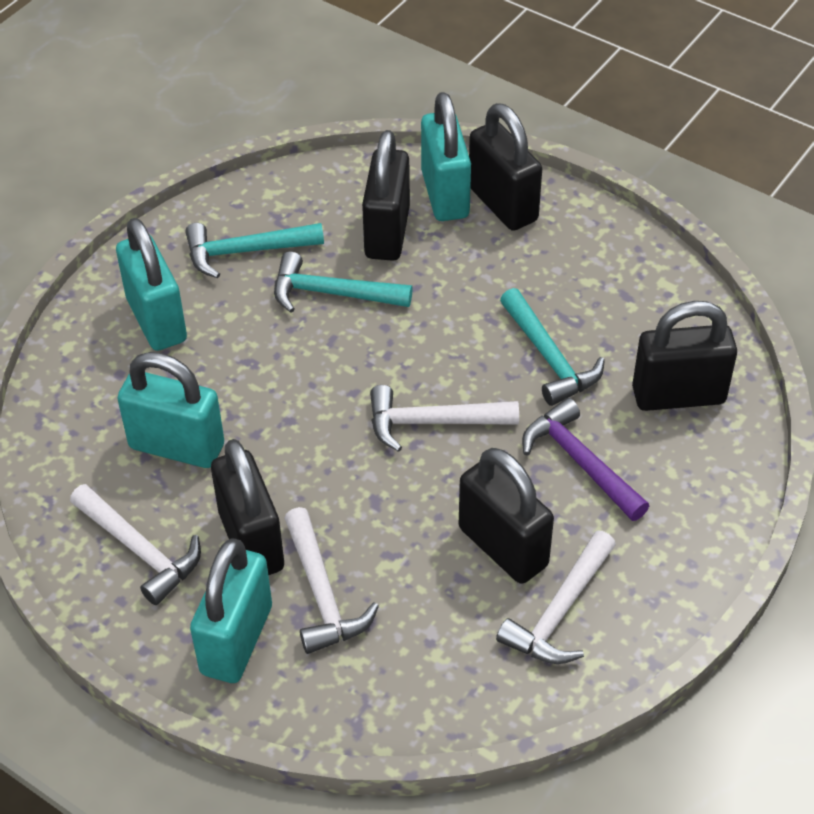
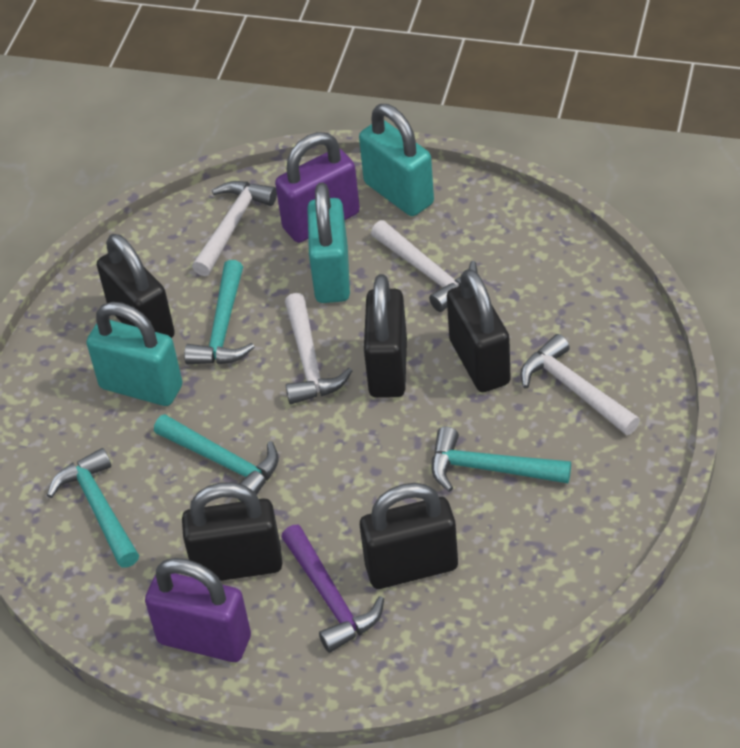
purple padlock: 0 -> 2
turquoise hammer: 3 -> 4
turquoise padlock: 4 -> 3

